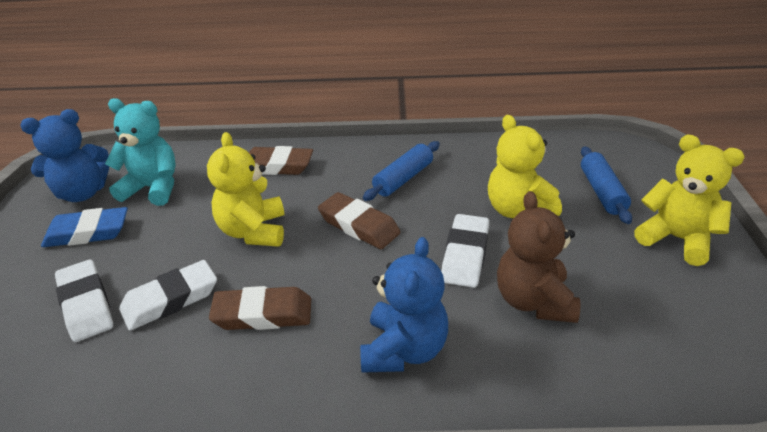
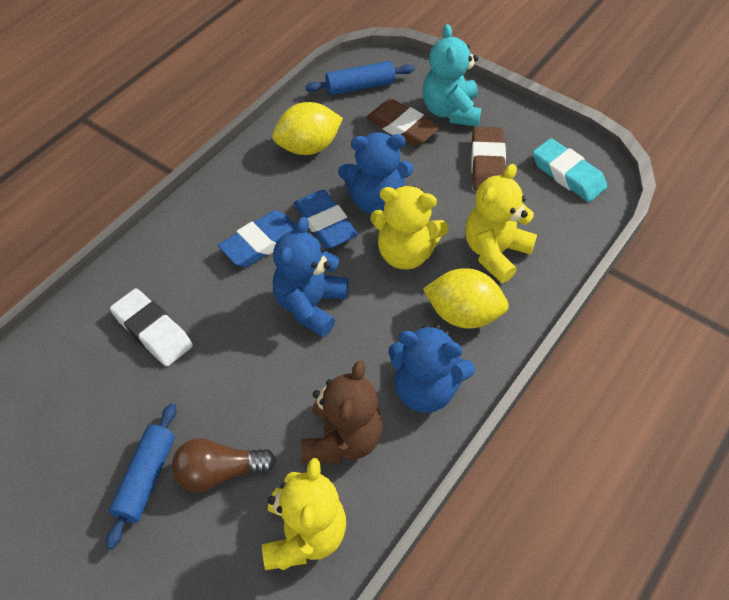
blue eraser: 1 -> 2
blue teddy bear: 2 -> 3
brown eraser: 3 -> 2
brown light bulb: 0 -> 1
turquoise eraser: 0 -> 1
white eraser: 3 -> 1
yellow lemon: 0 -> 2

